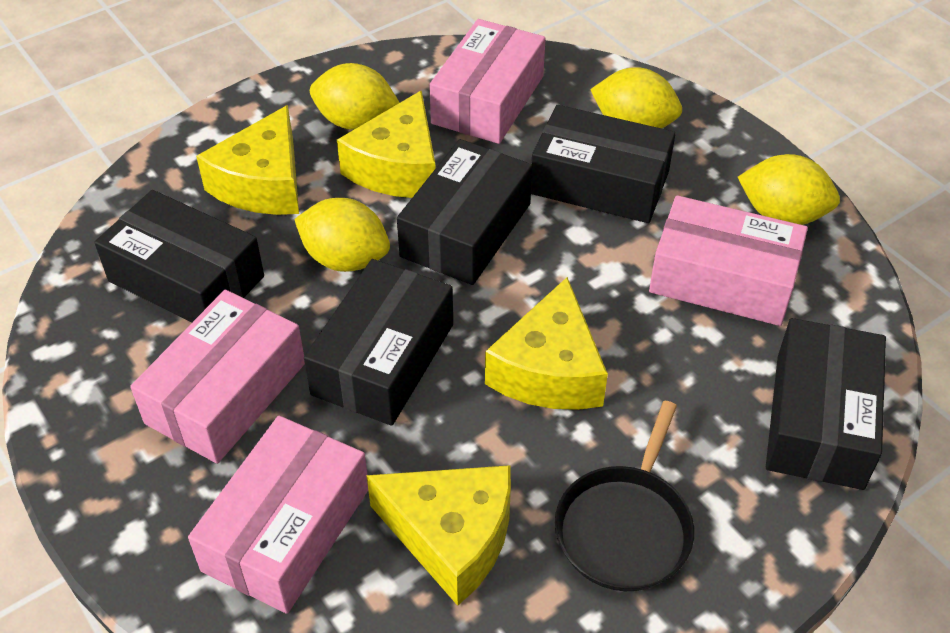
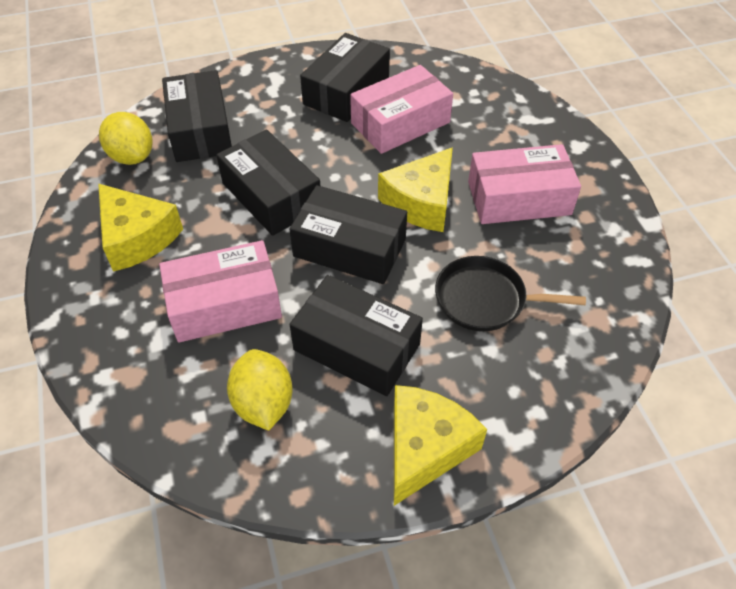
pink box: 4 -> 3
yellow cheese: 4 -> 3
yellow lemon: 4 -> 2

